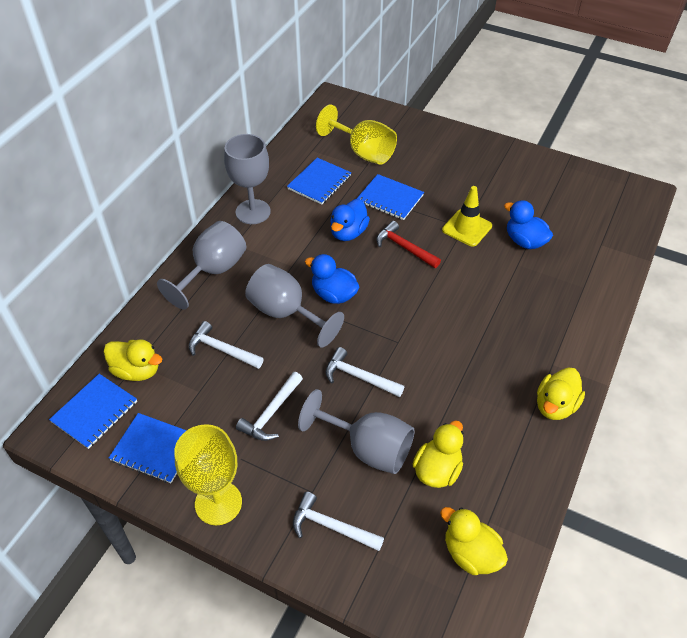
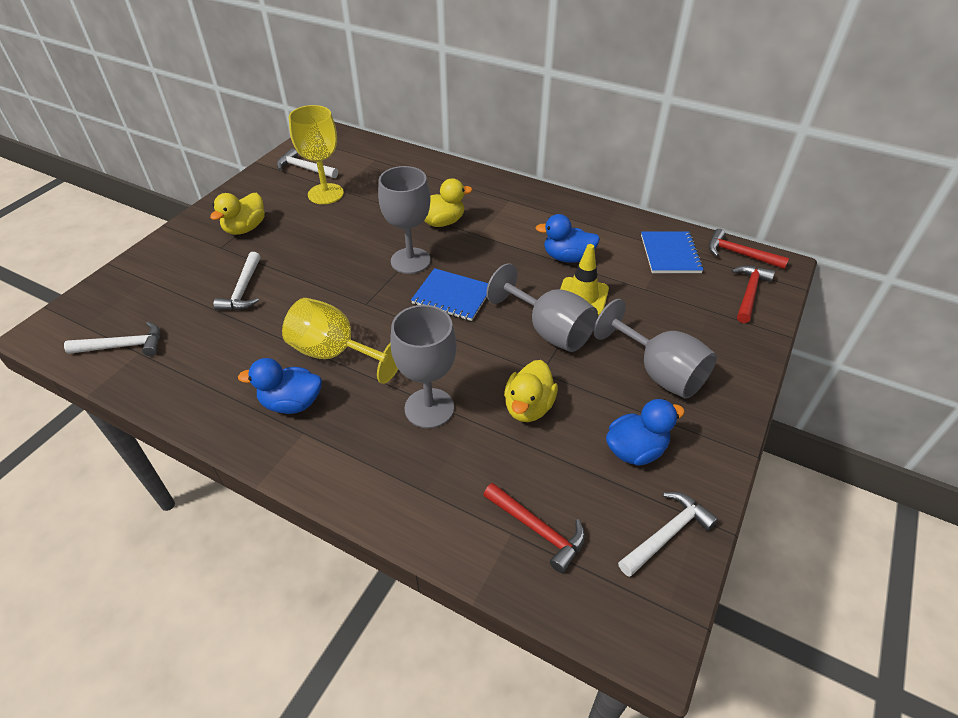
blue notebook: 4 -> 2
red hammer: 1 -> 3
yellow duck: 4 -> 3

